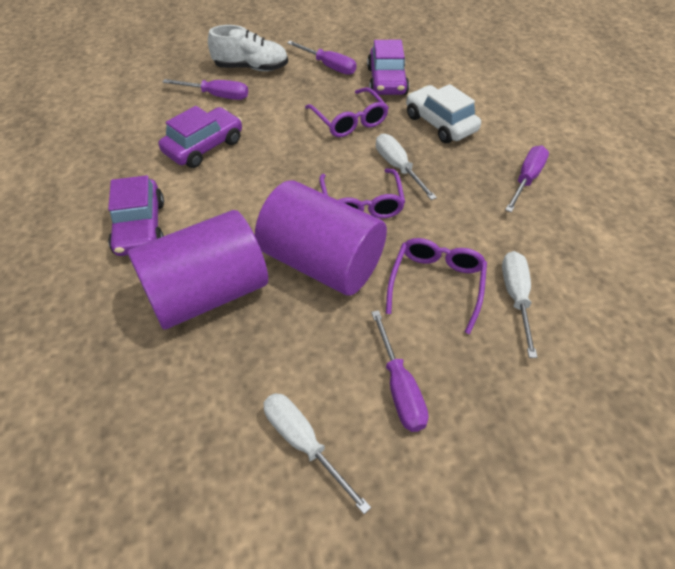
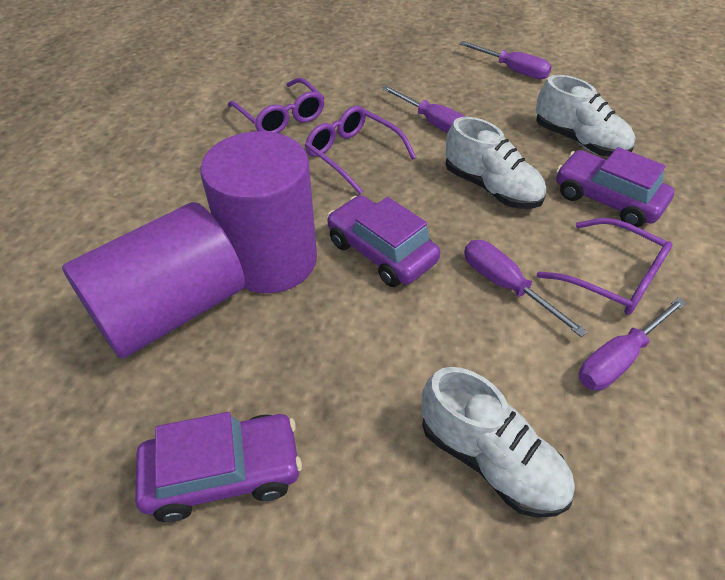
white car: 1 -> 0
white screwdriver: 3 -> 0
white shoe: 1 -> 3

